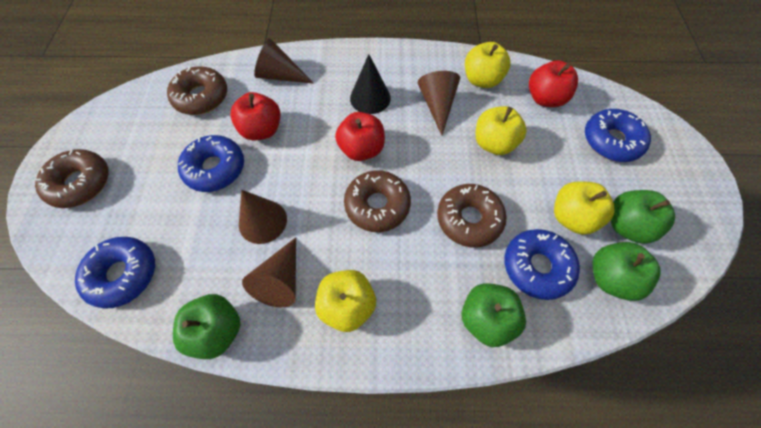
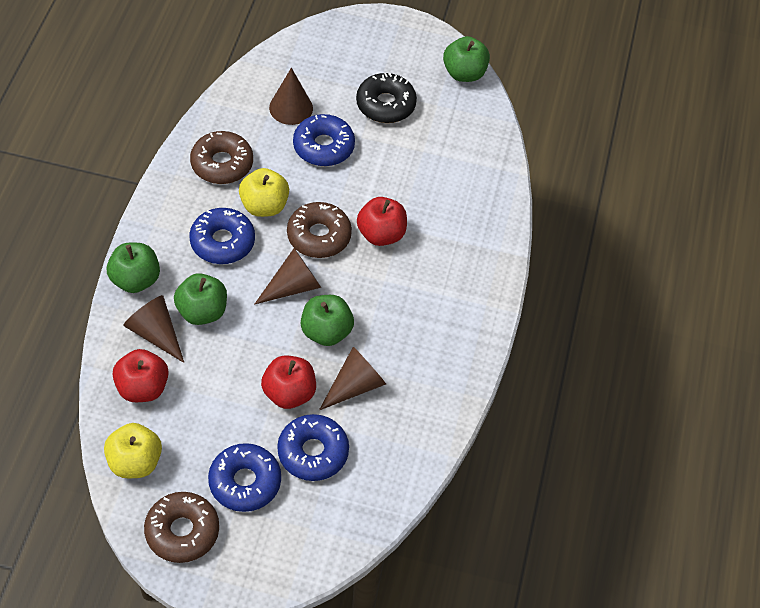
black cone: 1 -> 0
black donut: 0 -> 1
brown donut: 4 -> 3
yellow apple: 4 -> 2

